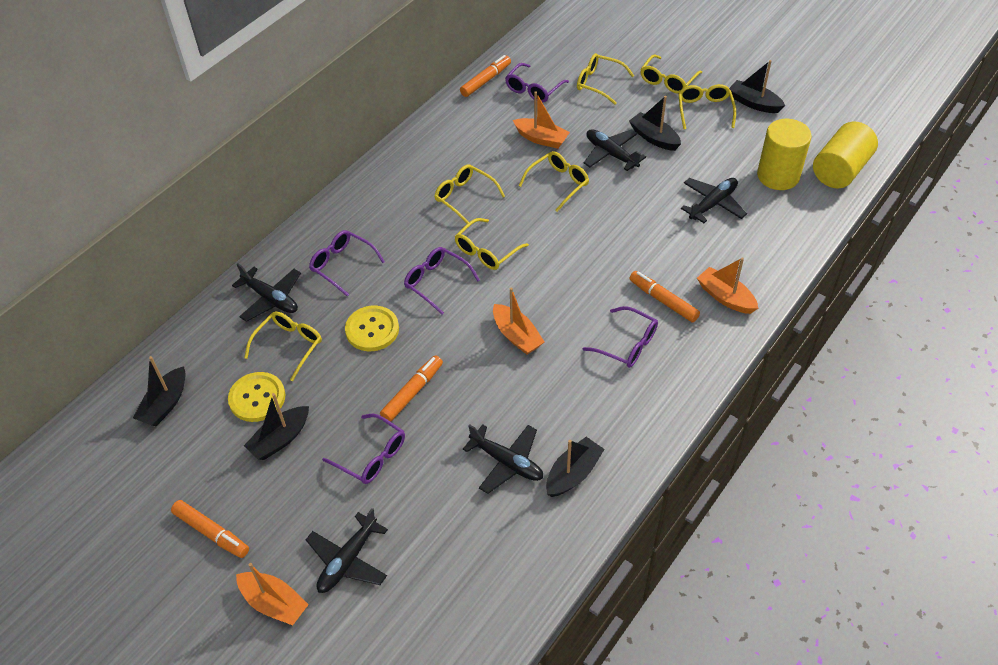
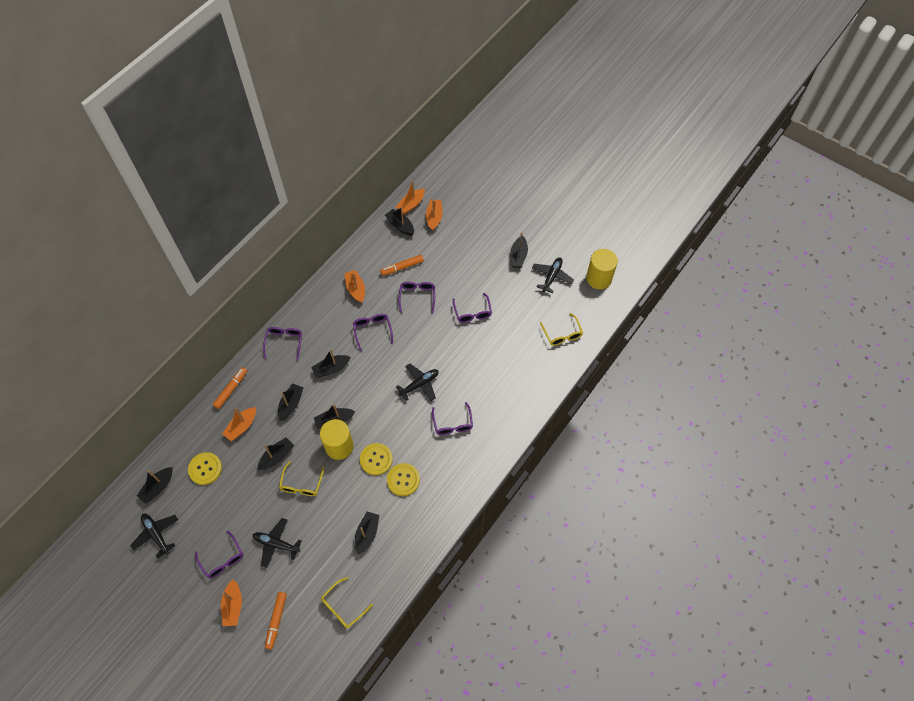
black boat: 5 -> 8
black plane: 5 -> 4
orange boat: 4 -> 5
orange marker: 4 -> 3
purple glasses: 5 -> 6
yellow button: 2 -> 3
yellow glasses: 7 -> 3

